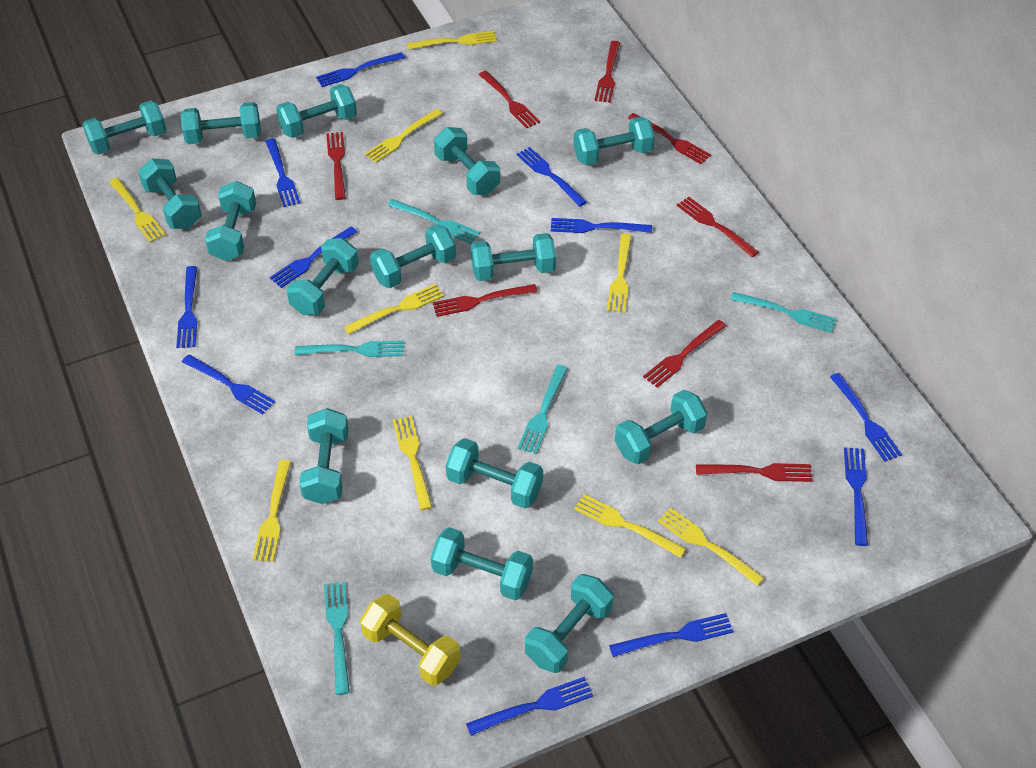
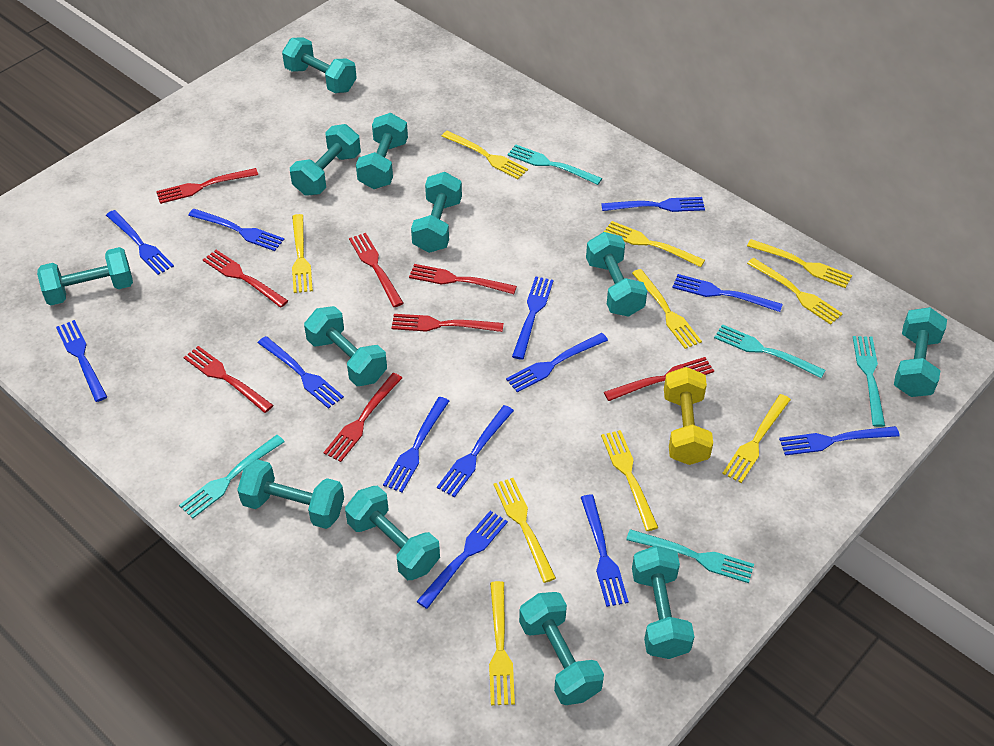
blue fork: 11 -> 13
turquoise dumbbell: 15 -> 12
yellow fork: 9 -> 10

